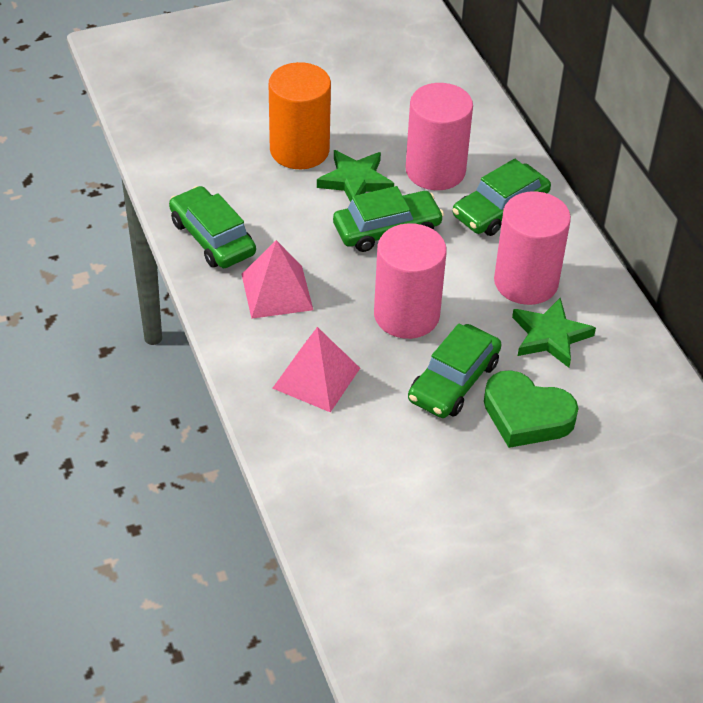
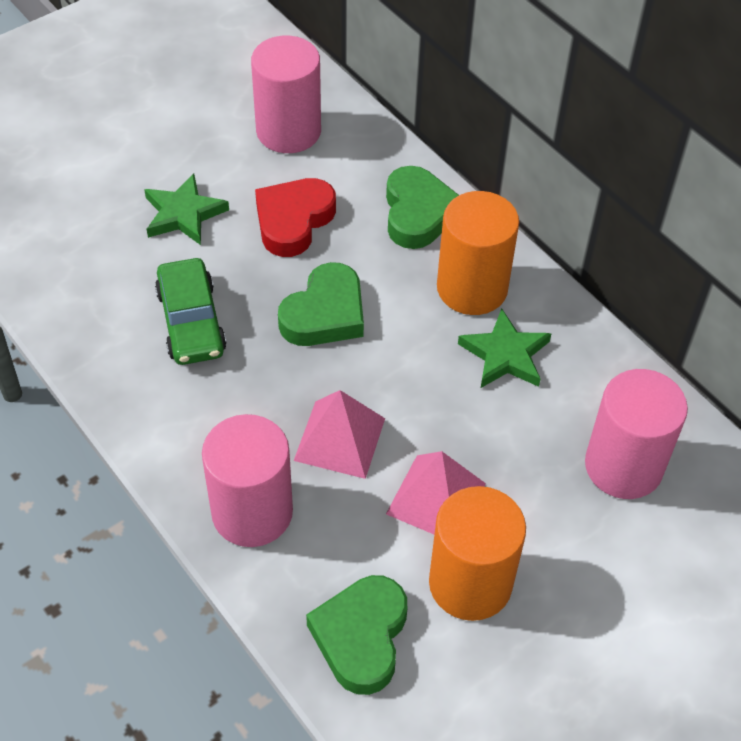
green car: 4 -> 1
green heart: 1 -> 3
orange cylinder: 1 -> 2
red heart: 0 -> 1

